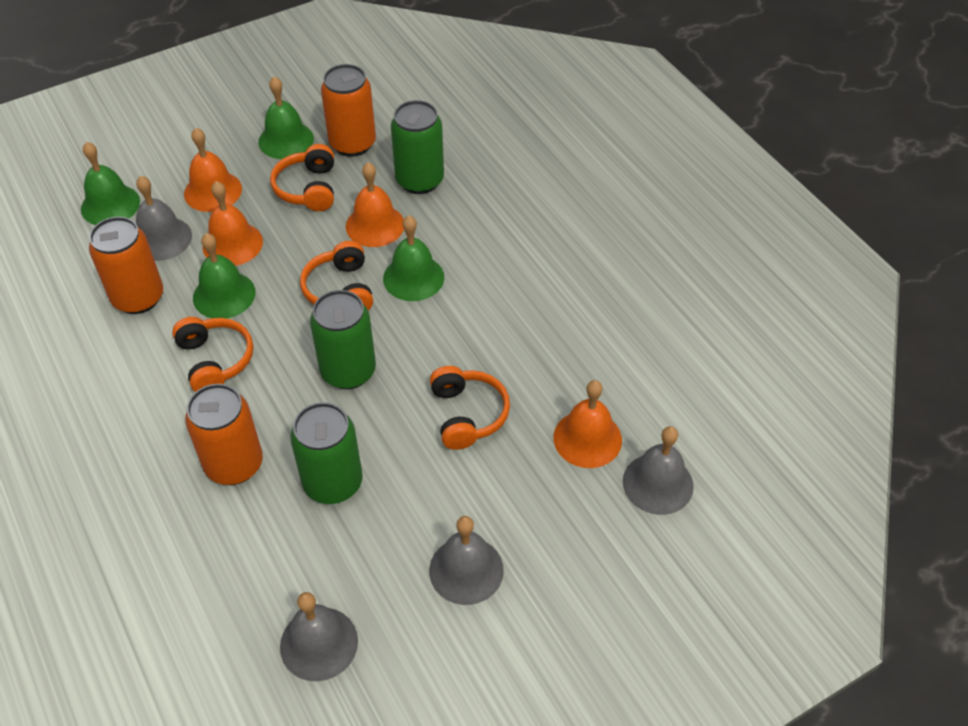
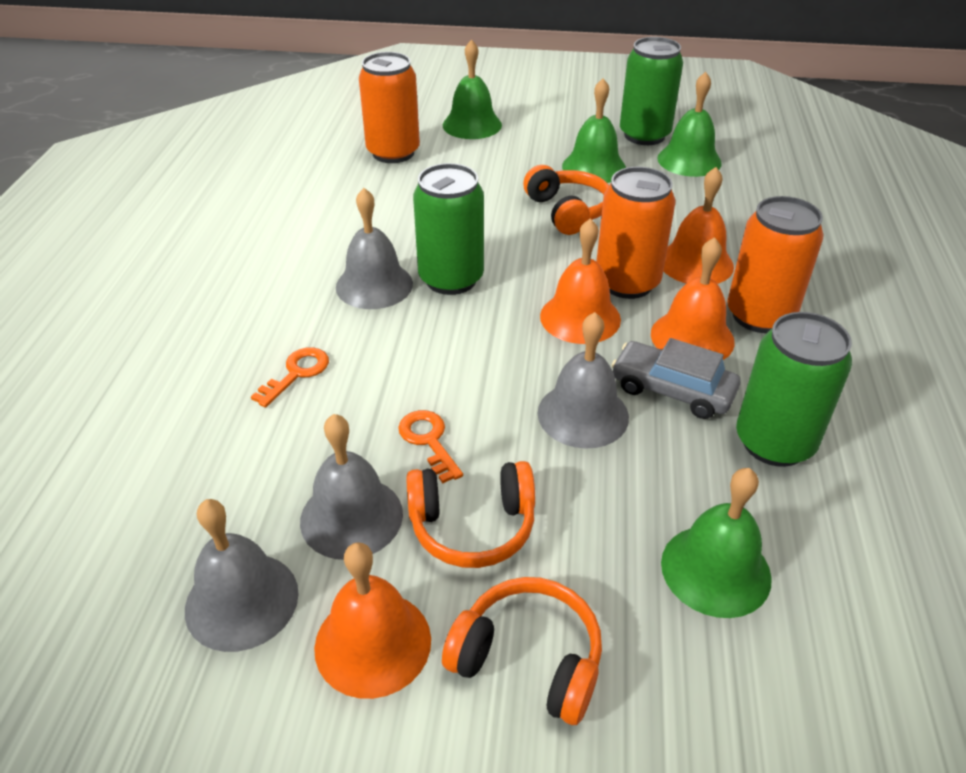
grey car: 0 -> 1
orange headphones: 4 -> 3
orange key: 0 -> 2

